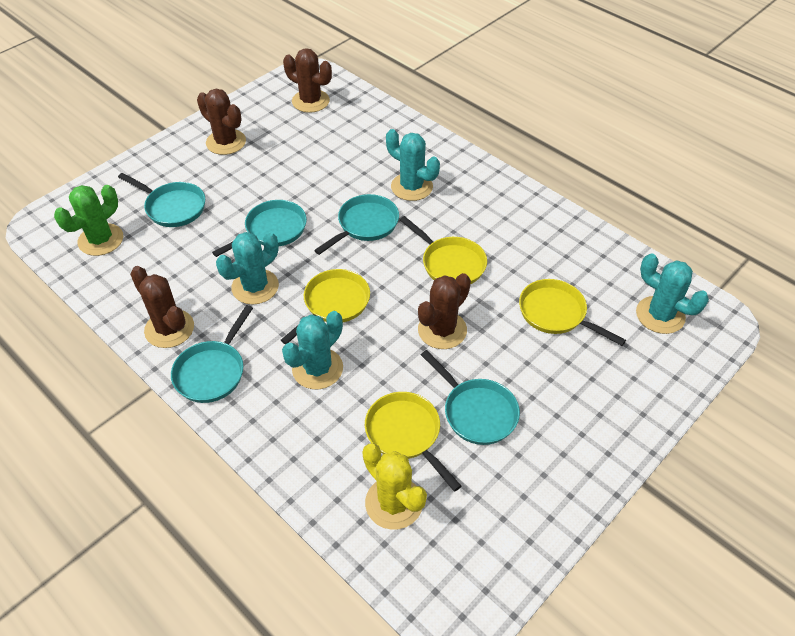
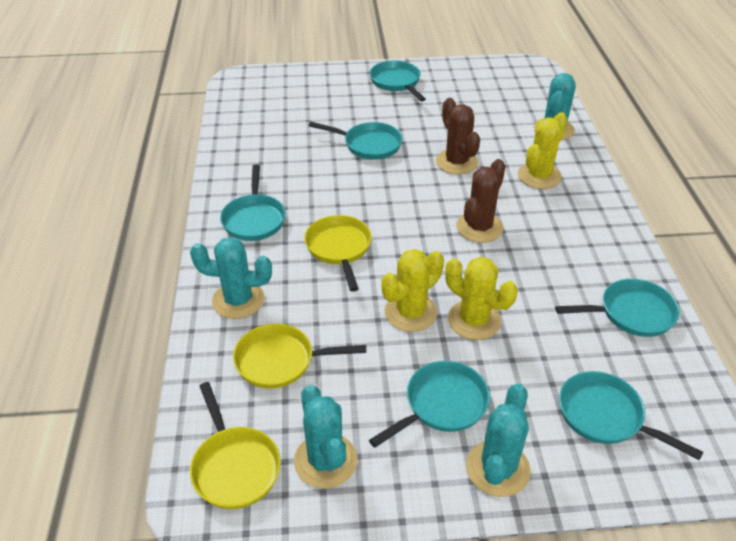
brown cactus: 4 -> 2
green cactus: 1 -> 0
turquoise pan: 5 -> 6
yellow cactus: 1 -> 3
yellow pan: 4 -> 3

